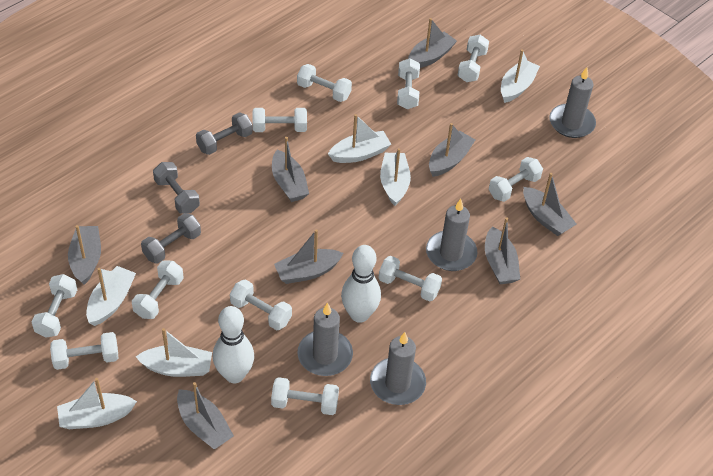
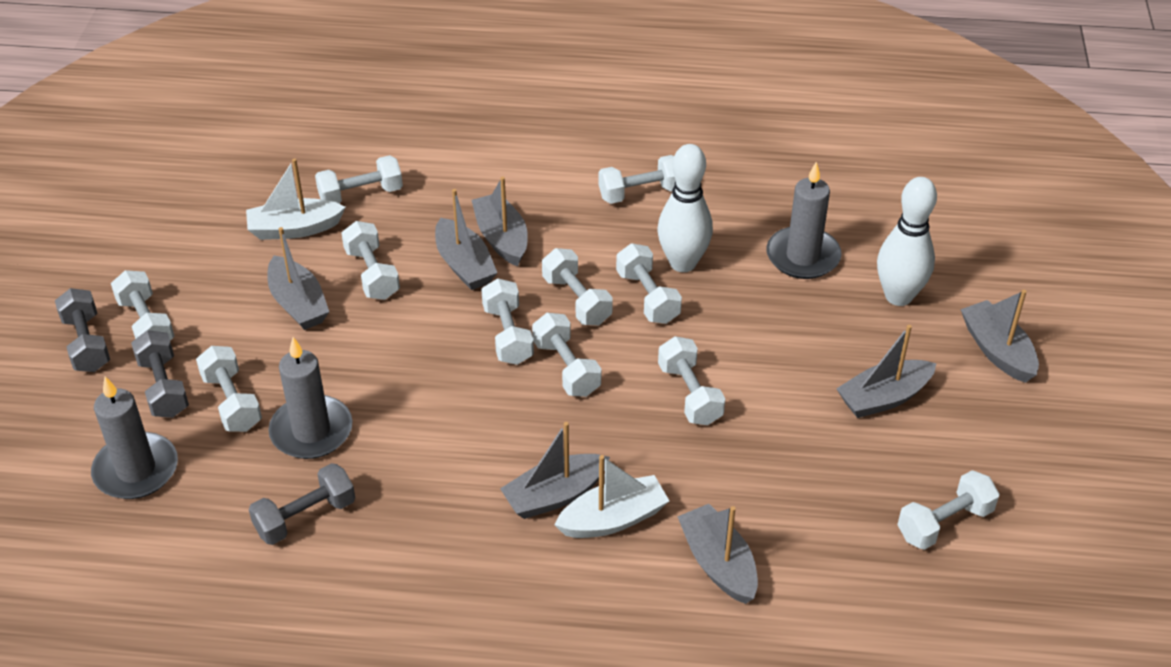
grey boat: 8 -> 7
grey candle: 4 -> 3
white boat: 6 -> 2

